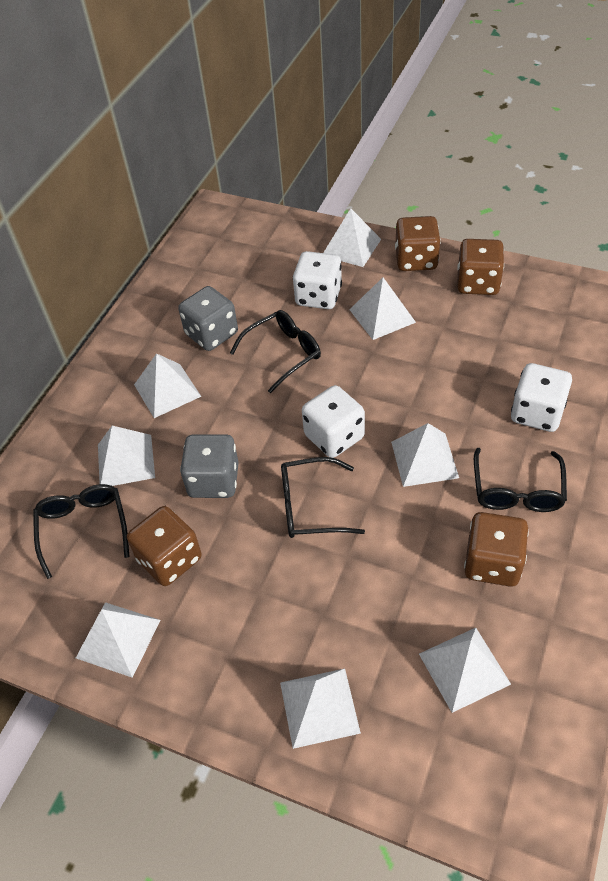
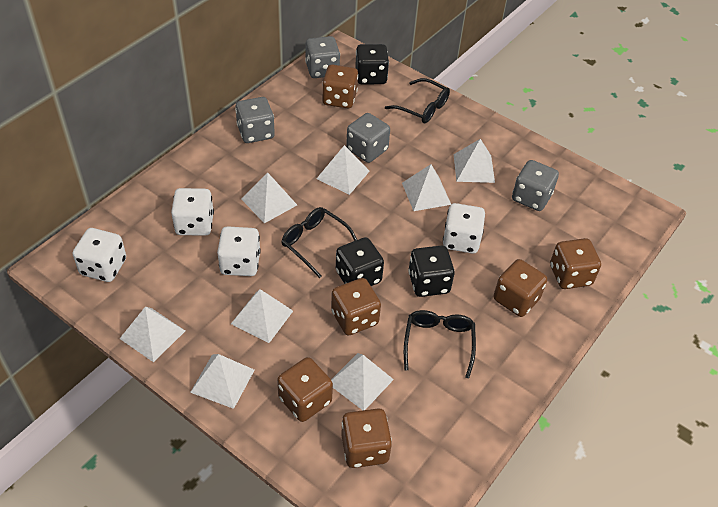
black dice: 0 -> 3
black glasses: 4 -> 3
brown dice: 4 -> 6
grey dice: 2 -> 4
white dice: 3 -> 4

